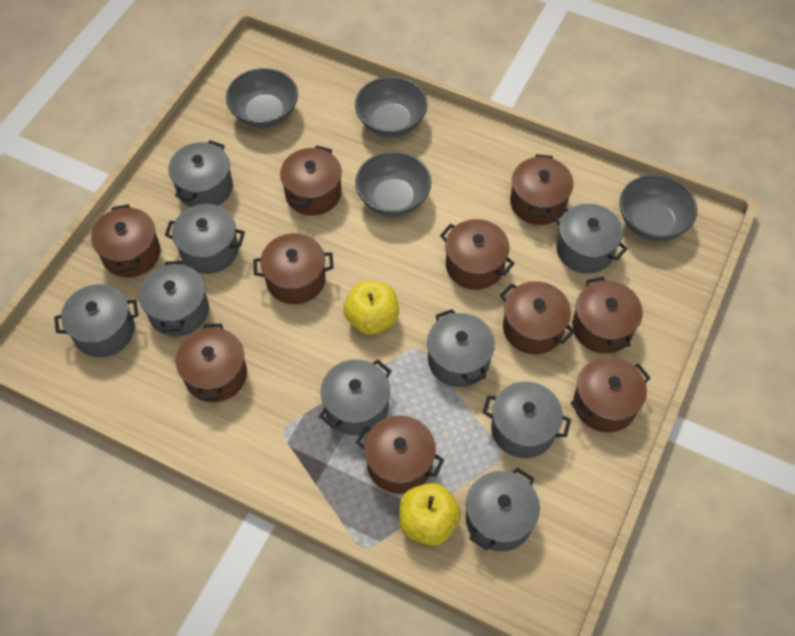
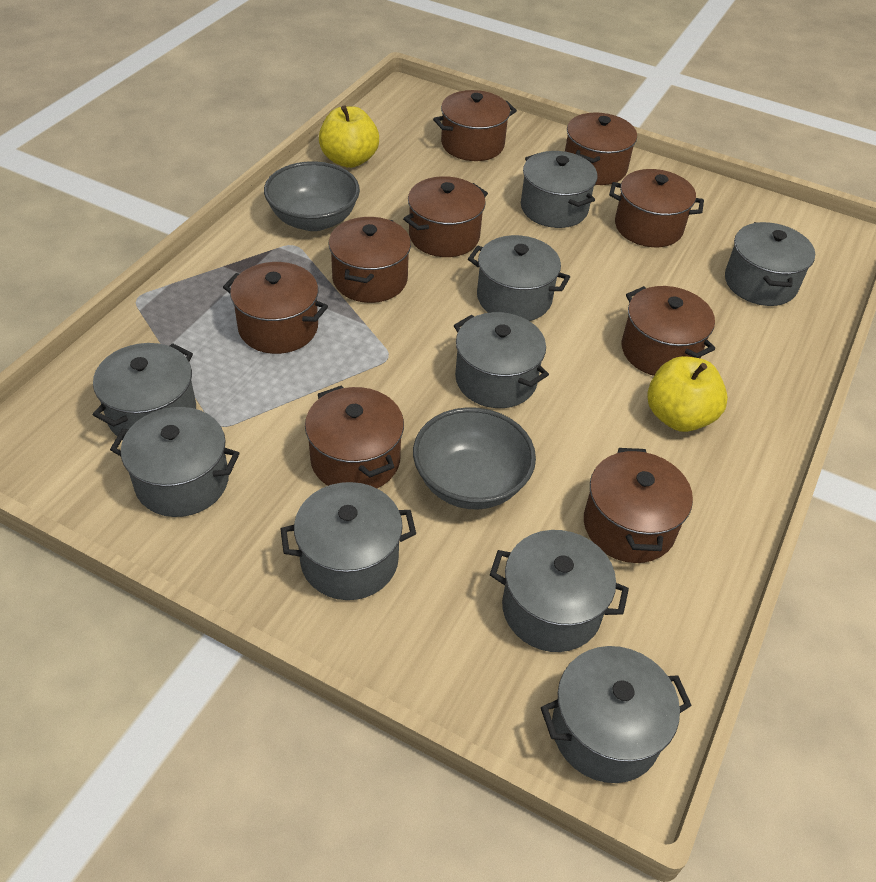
brown pot: 10 -> 9
grey bowl: 4 -> 2

